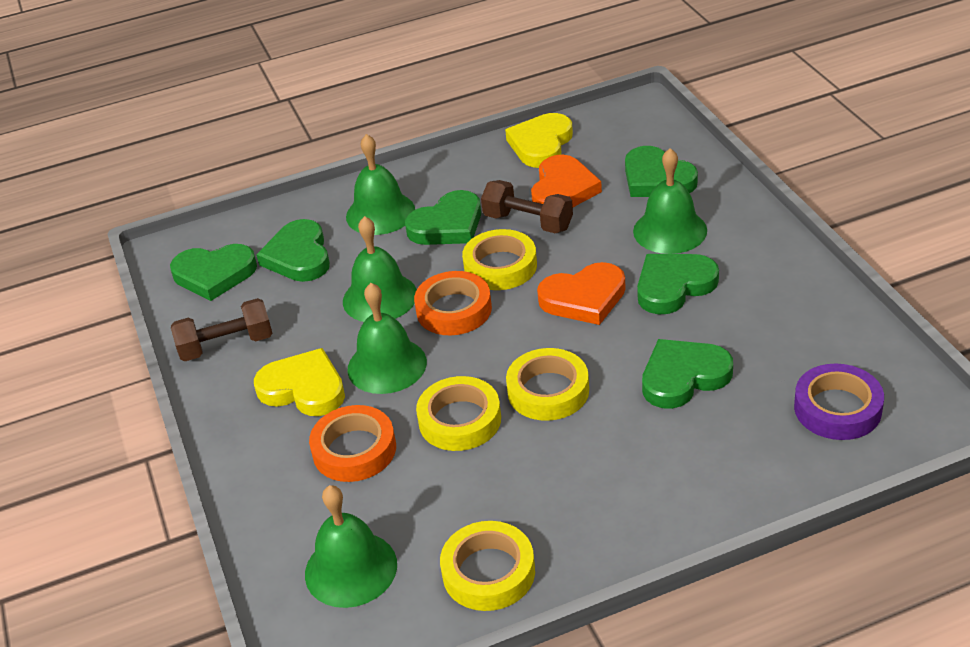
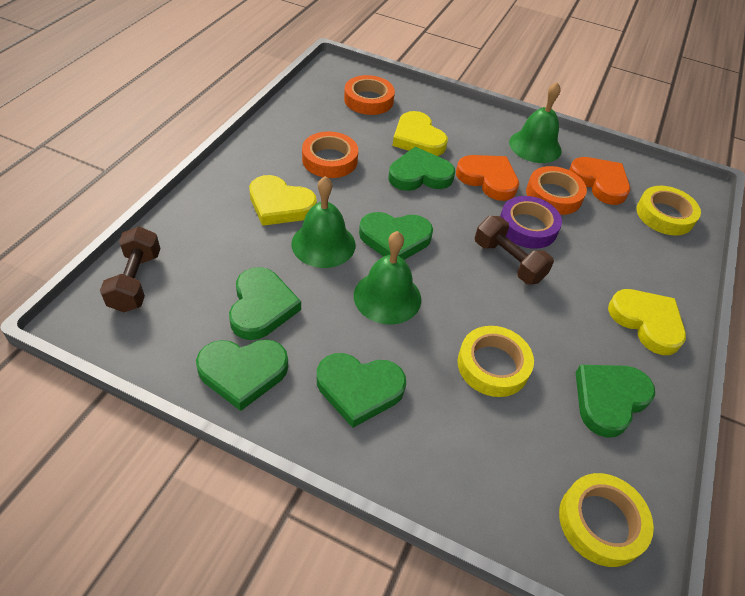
green bell: 5 -> 3
orange tape: 2 -> 3
yellow heart: 2 -> 3
yellow tape: 4 -> 3

